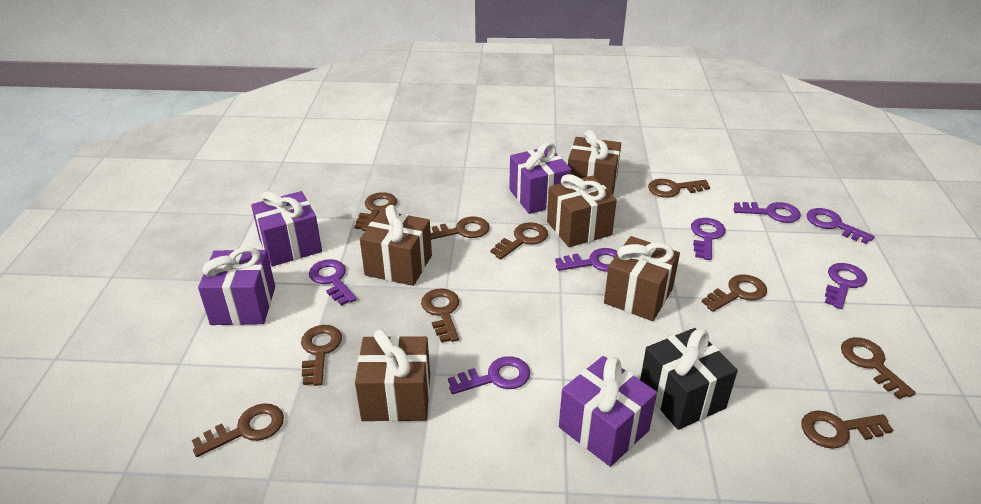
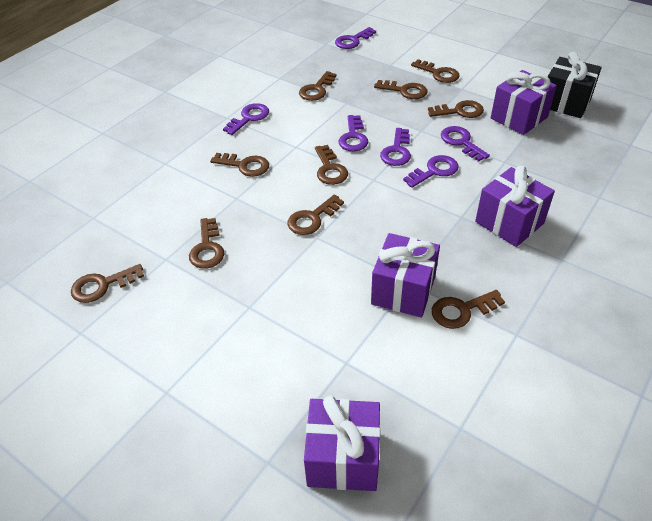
brown gift: 5 -> 0
purple key: 7 -> 6

